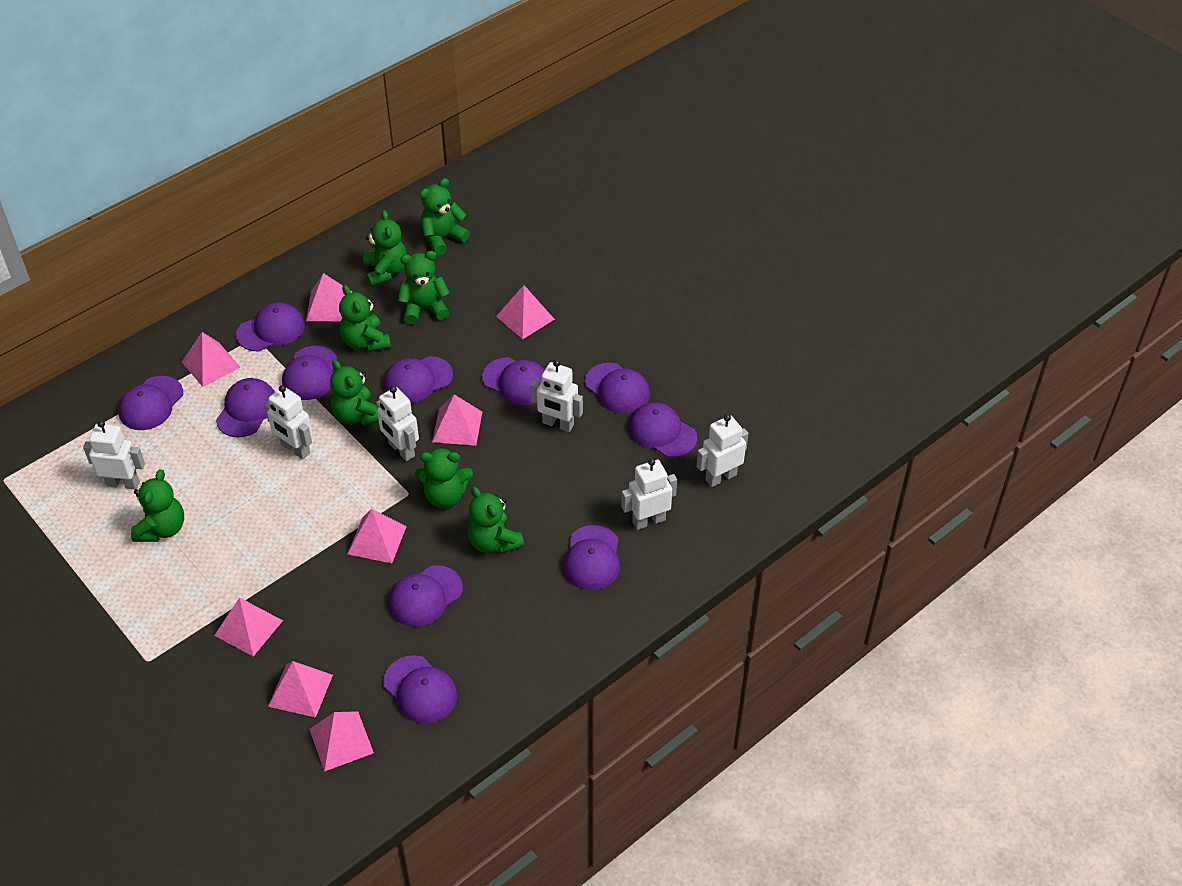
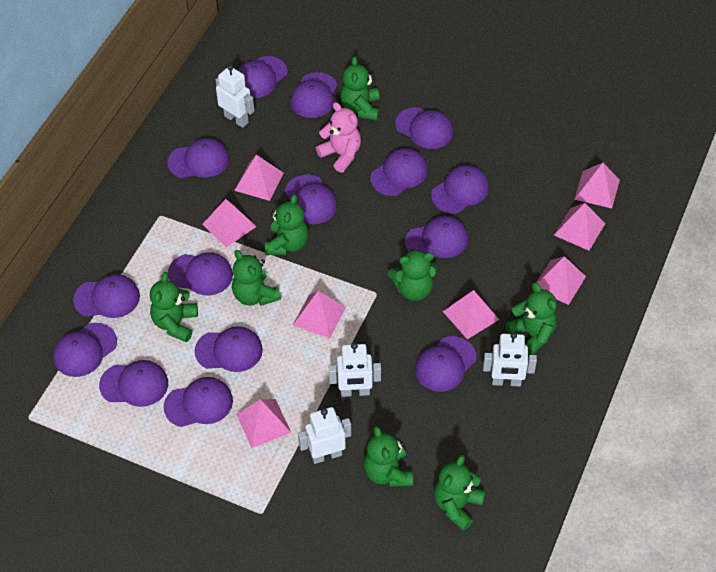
pink teddy bear: 0 -> 1
purple cap: 11 -> 15
white robot: 6 -> 4

